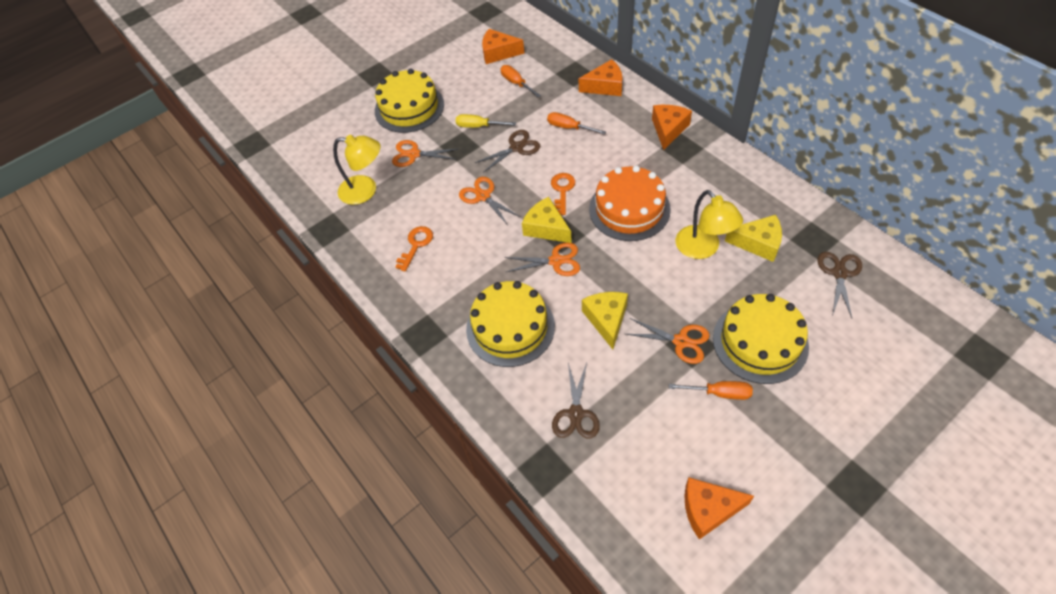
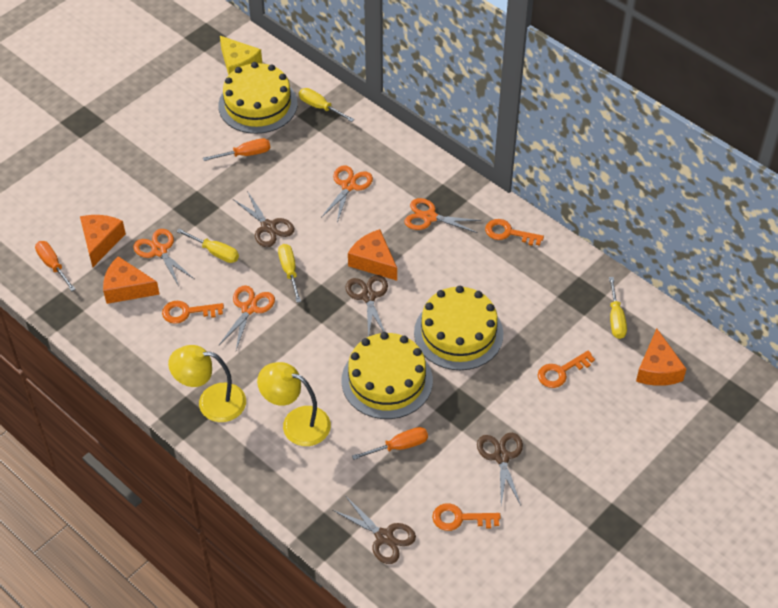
brown scissors: 3 -> 4
orange cake: 1 -> 0
orange key: 2 -> 4
yellow cheese: 3 -> 1
yellow screwdriver: 1 -> 4

